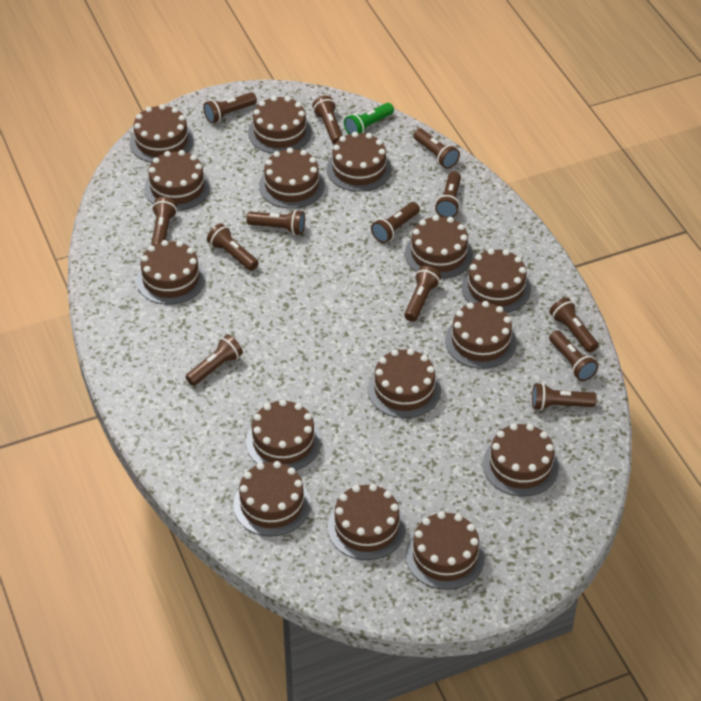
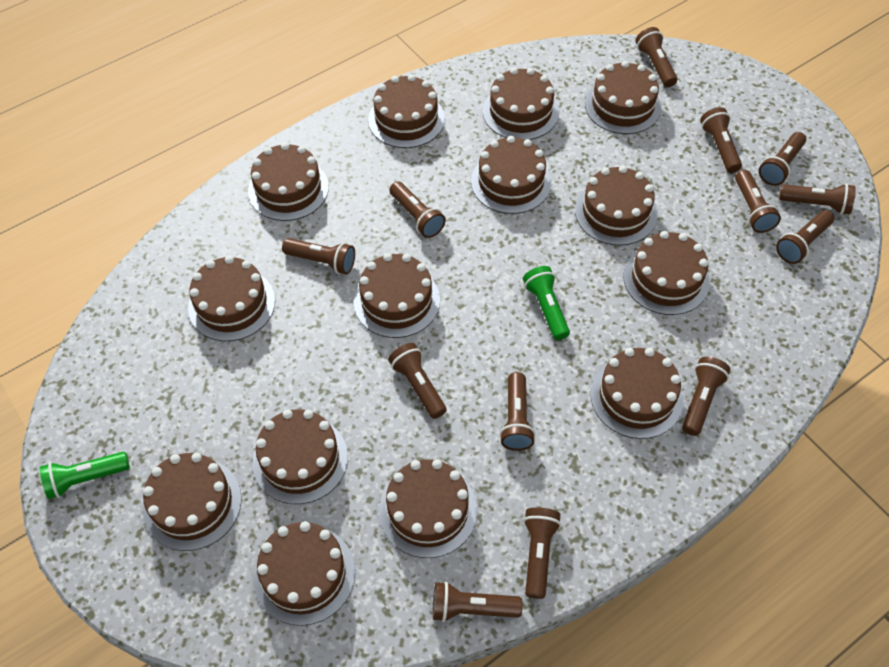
brown cake: 15 -> 14
green flashlight: 1 -> 2

